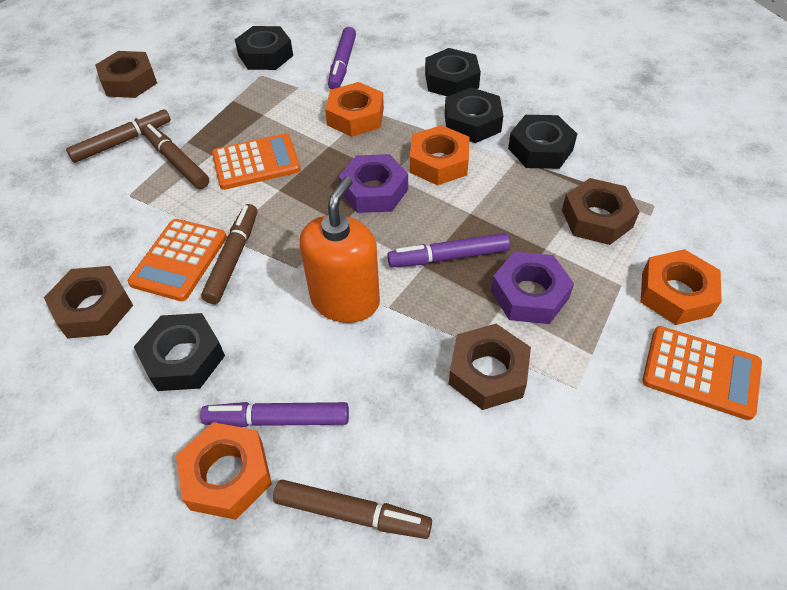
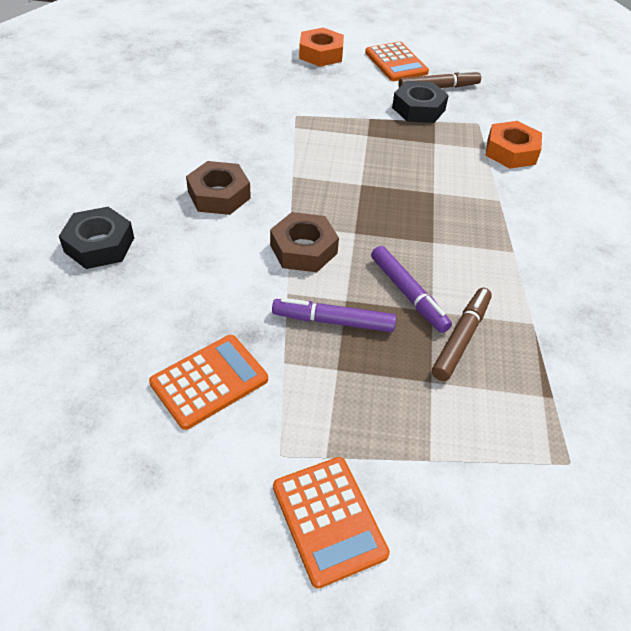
black nut: 5 -> 2
brown marker: 4 -> 2
brown nut: 4 -> 2
orange nut: 4 -> 2
orange soap dispenser: 1 -> 0
purple marker: 3 -> 2
purple nut: 2 -> 0

